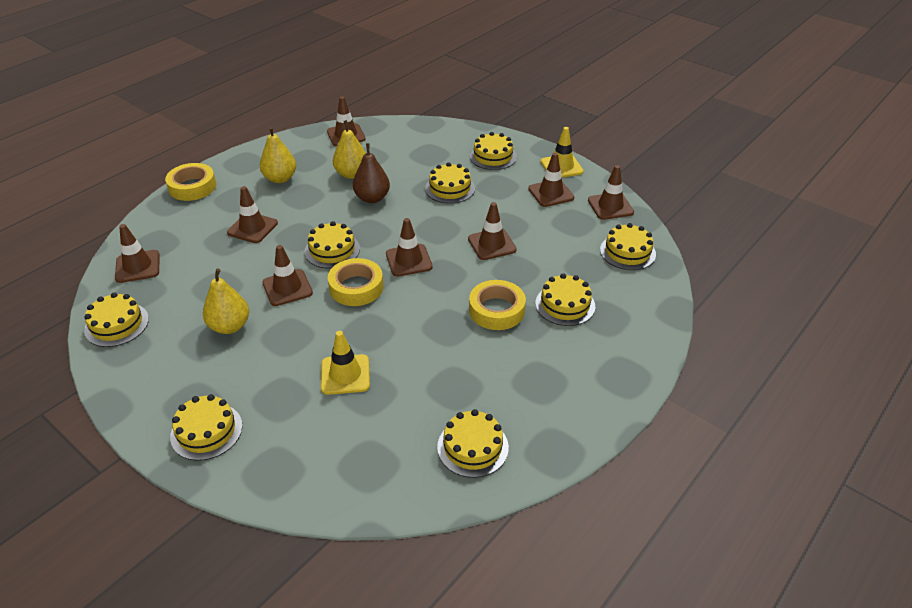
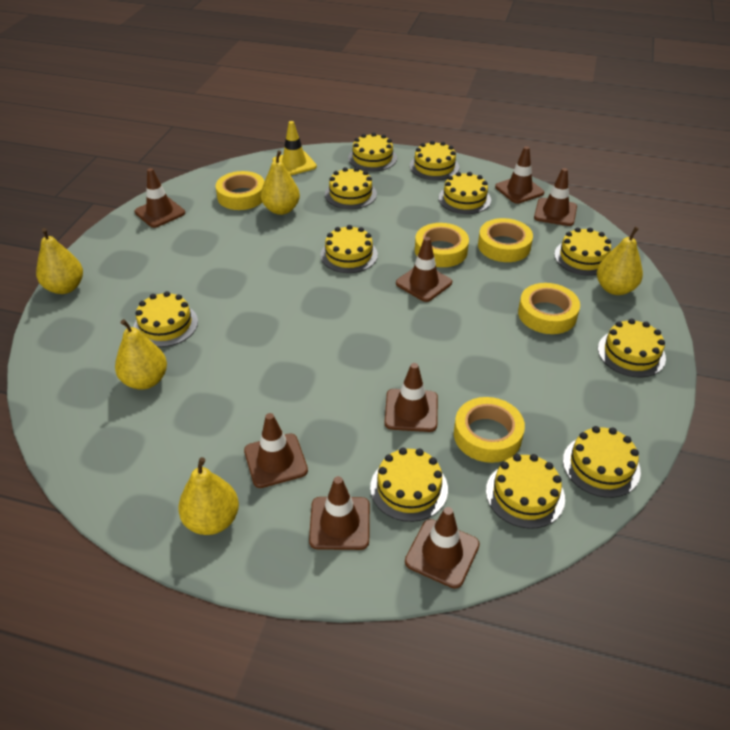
brown pear: 1 -> 0
yellow cake: 8 -> 11
yellow pear: 3 -> 5
yellow tape: 3 -> 5
yellow traffic cone: 2 -> 1

